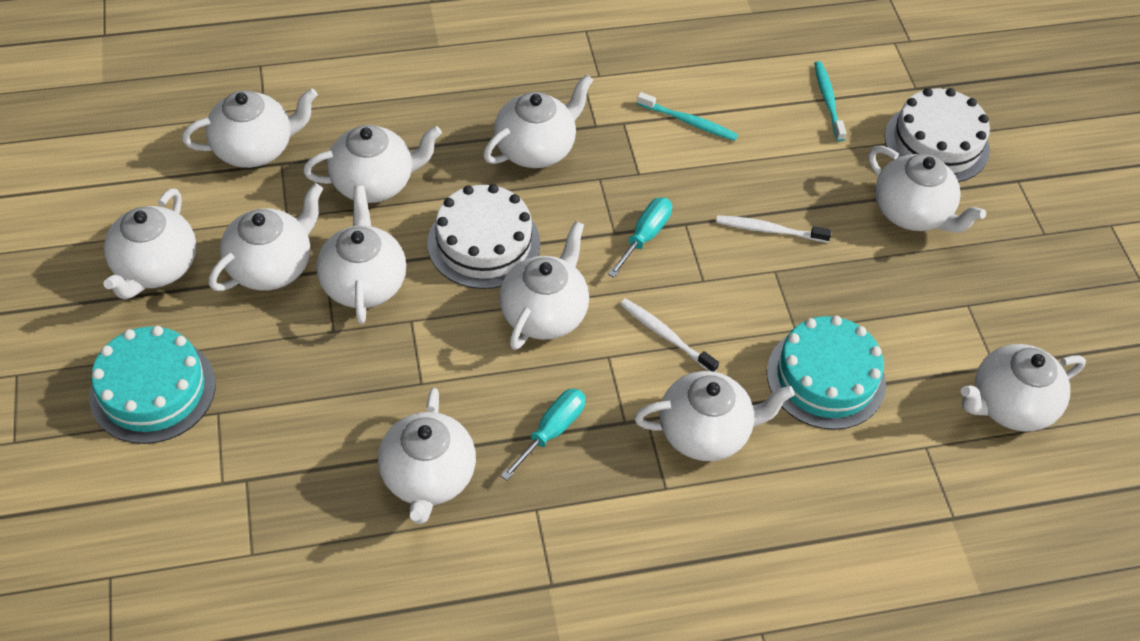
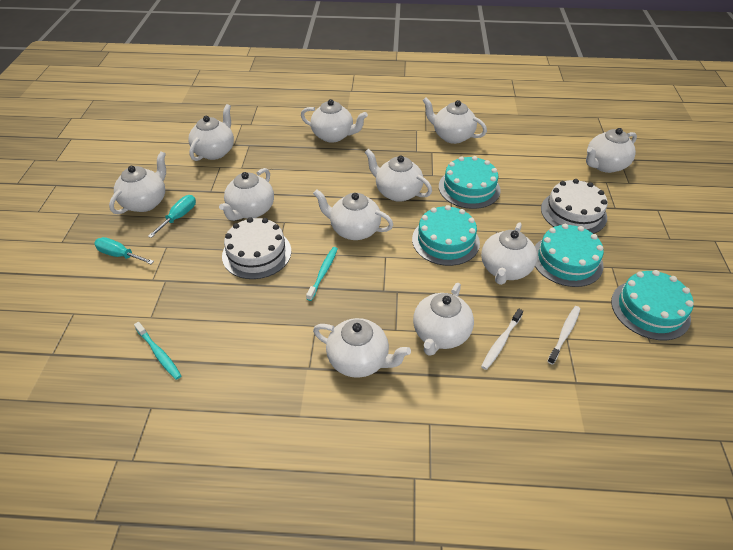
turquoise cake: 2 -> 4

